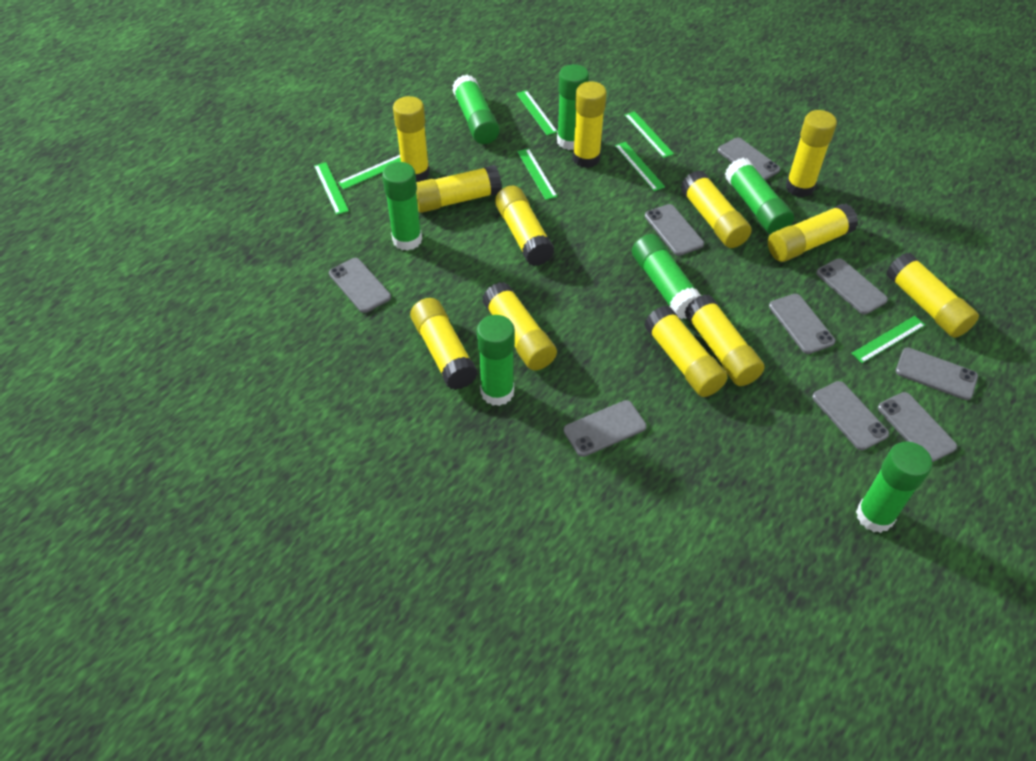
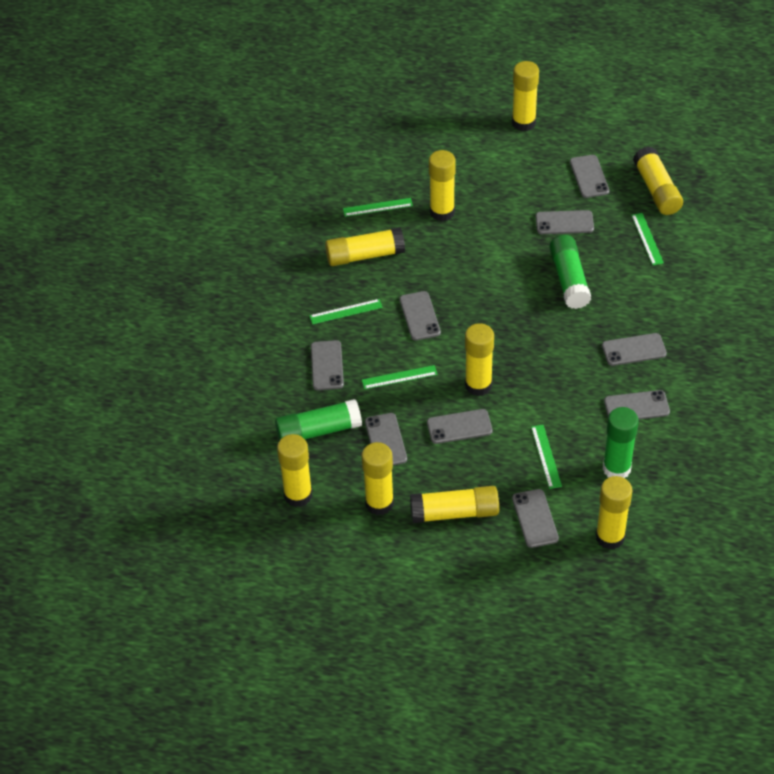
green glue stick: 7 -> 3
green ruler: 7 -> 5
yellow glue stick: 12 -> 9

